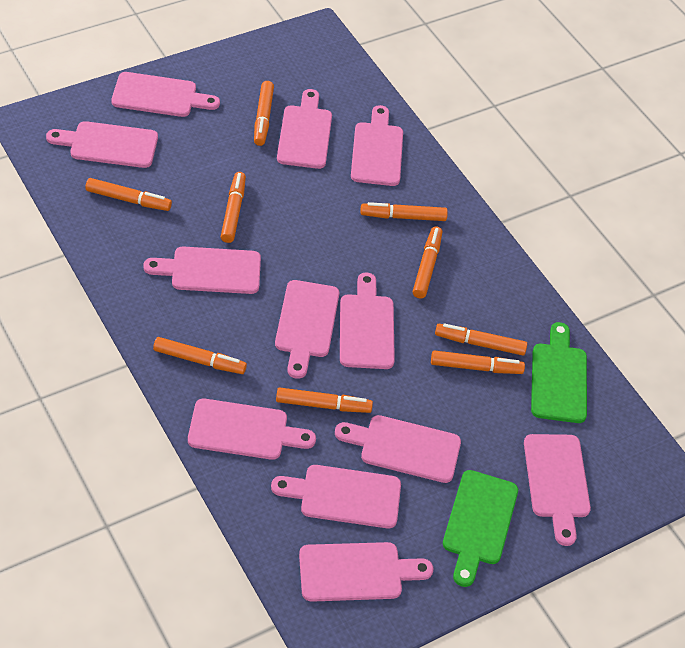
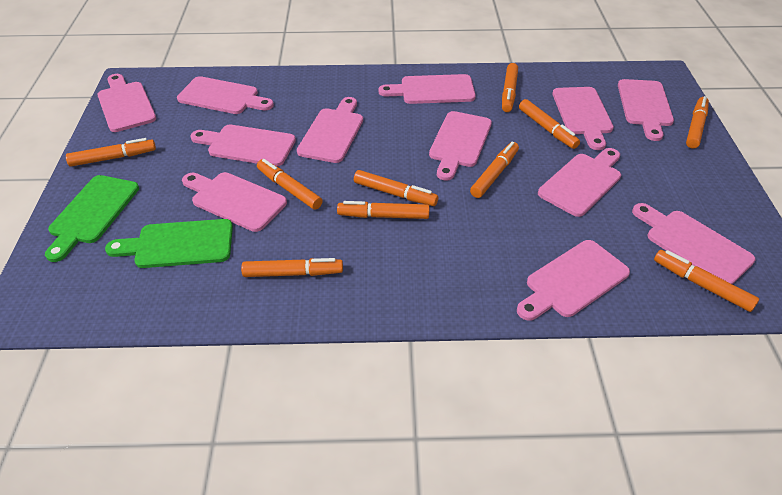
orange marker: 9 -> 10

